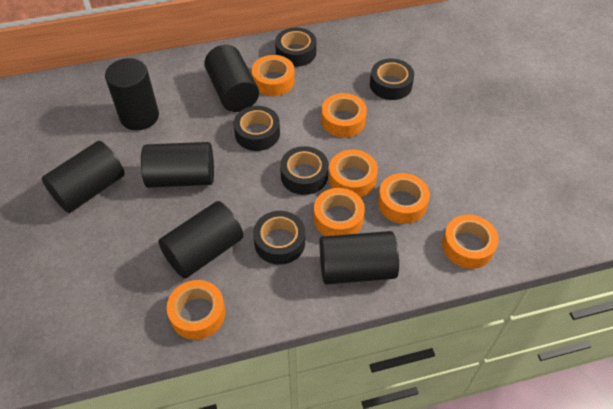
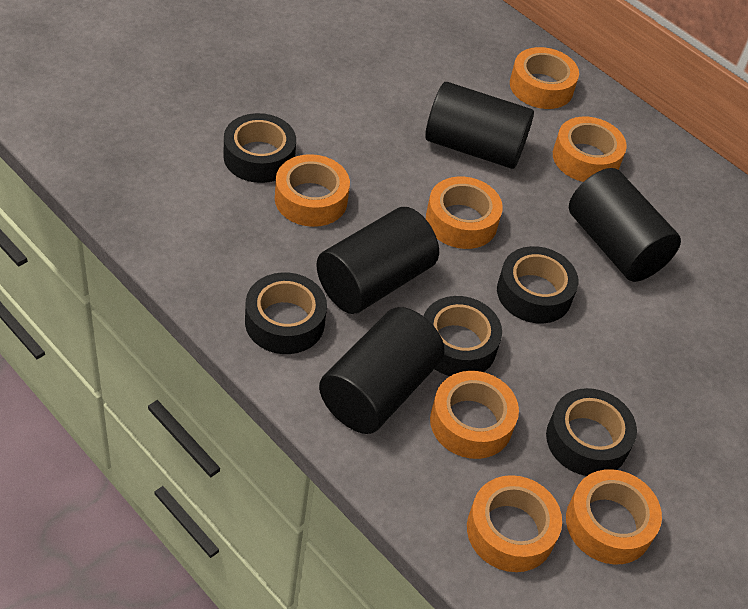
black cylinder: 6 -> 4

